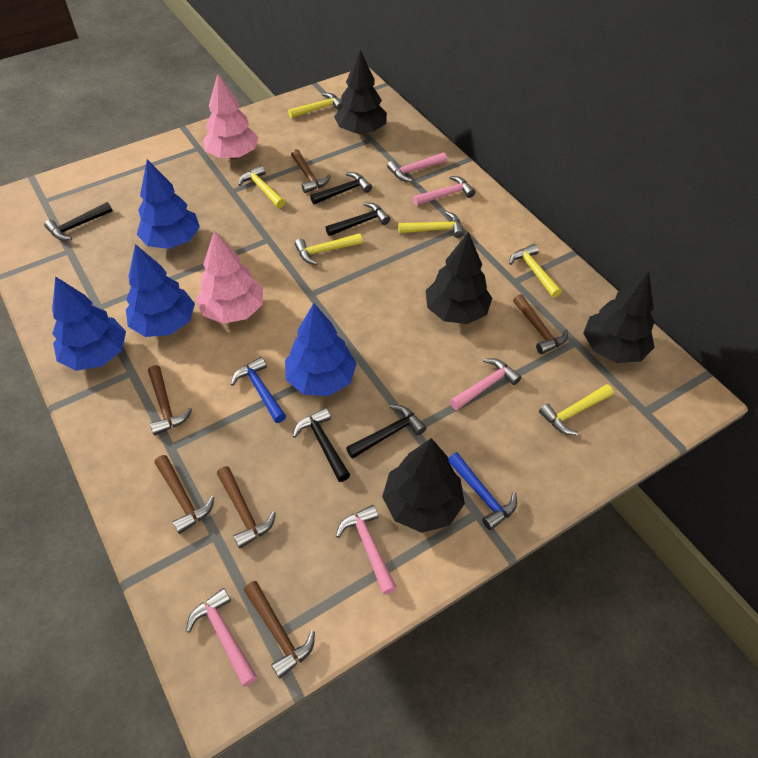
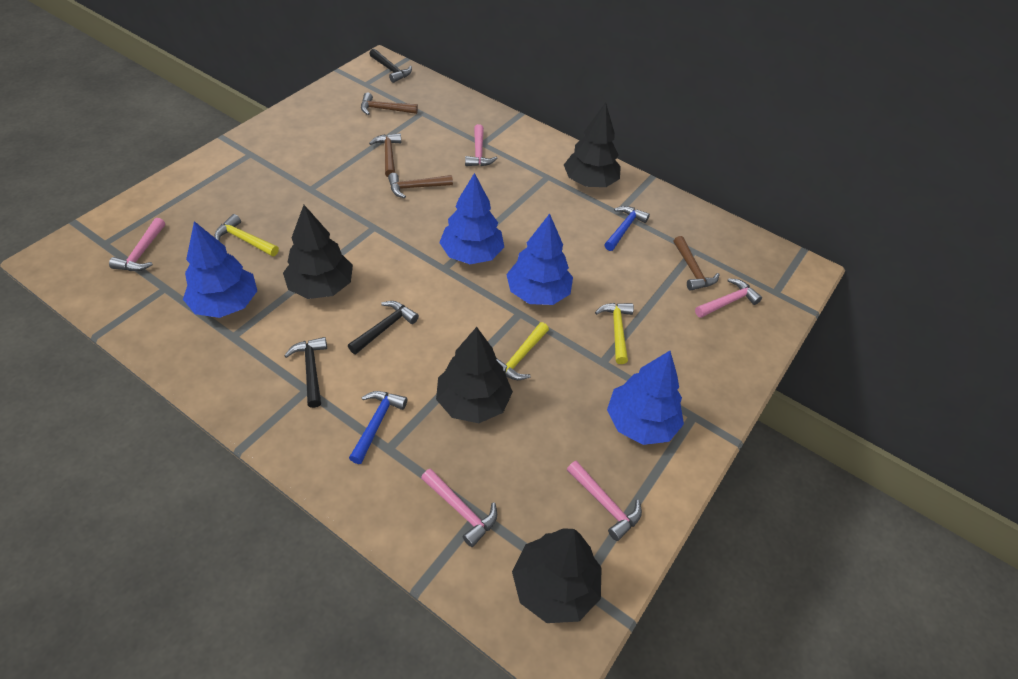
black hammer: 5 -> 3
brown hammer: 6 -> 4
pink tree: 2 -> 0
yellow hammer: 6 -> 3

